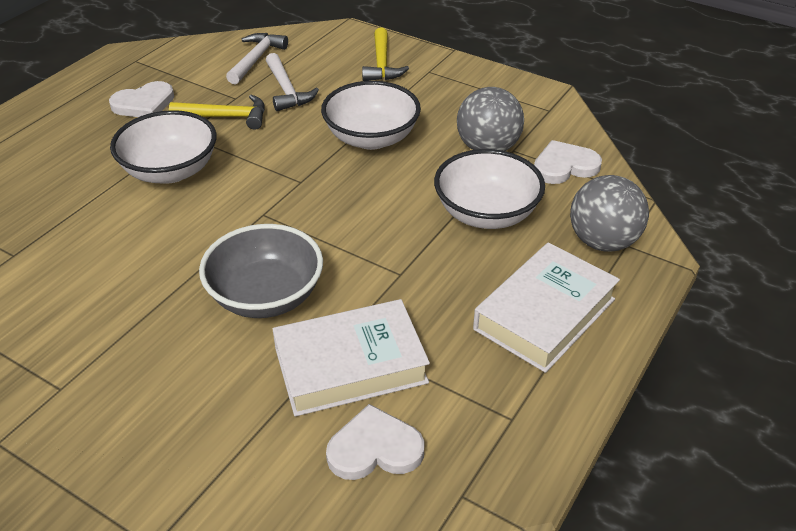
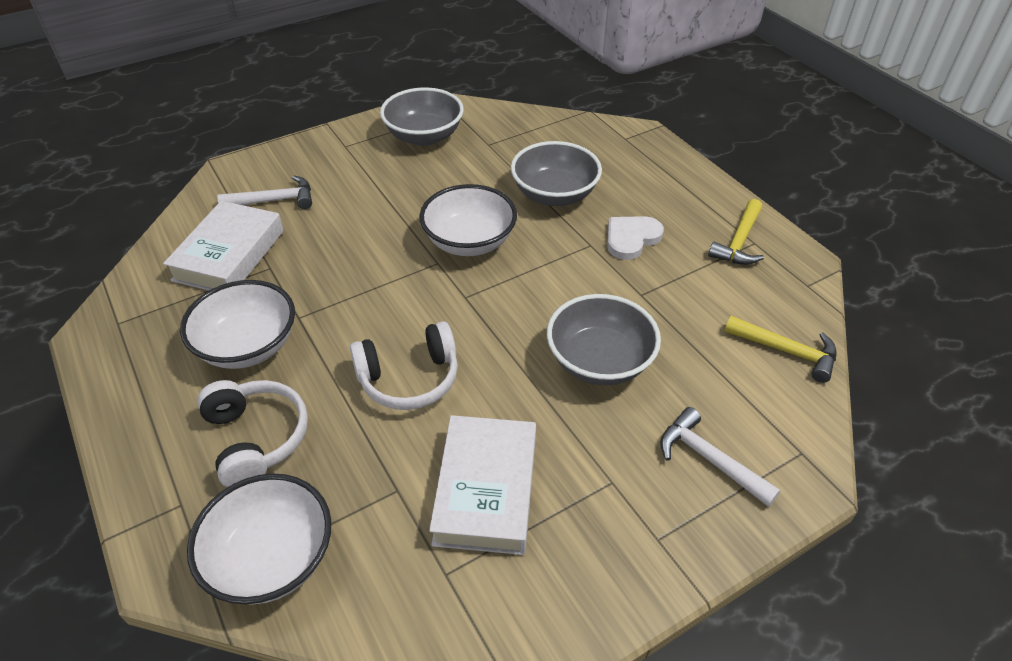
grey ball: 2 -> 0
grey bowl: 1 -> 3
white headphones: 0 -> 2
white heart: 3 -> 1

